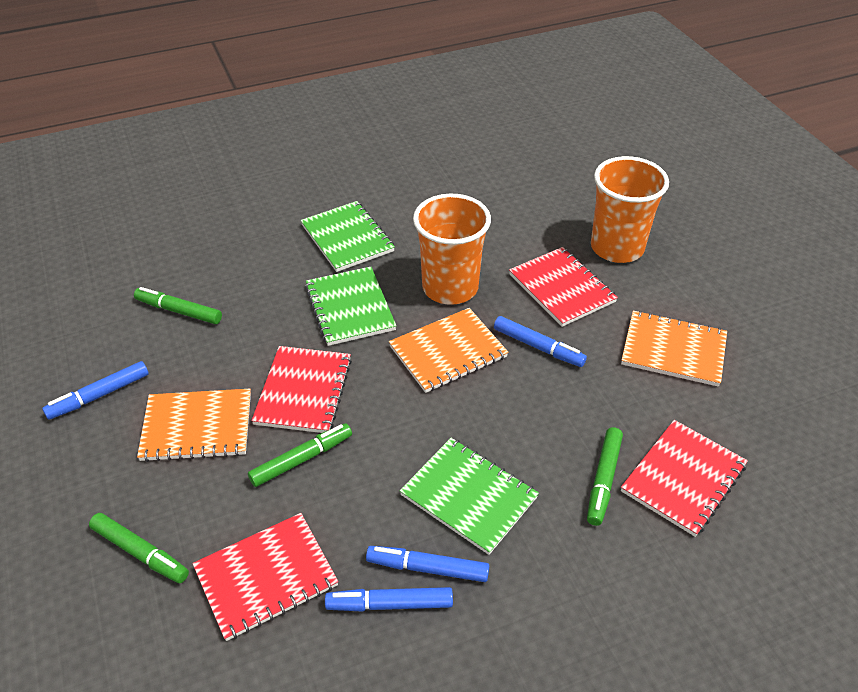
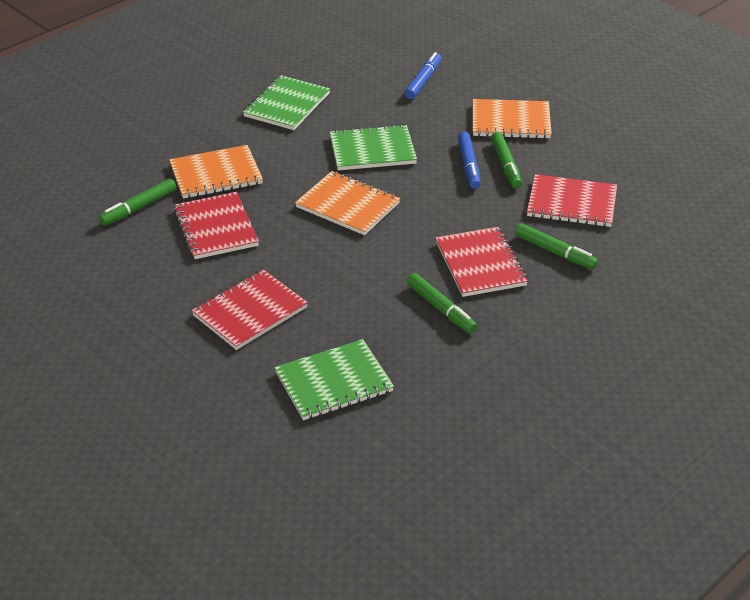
blue marker: 4 -> 2
orange cup: 2 -> 0

